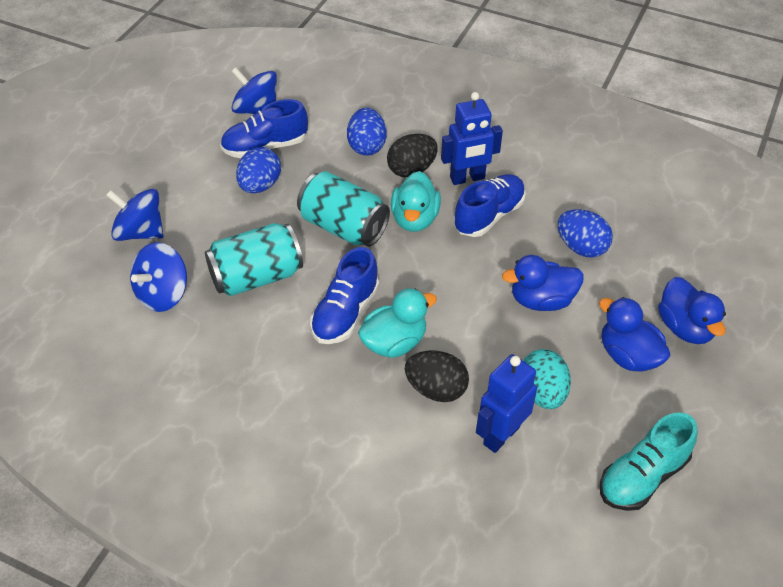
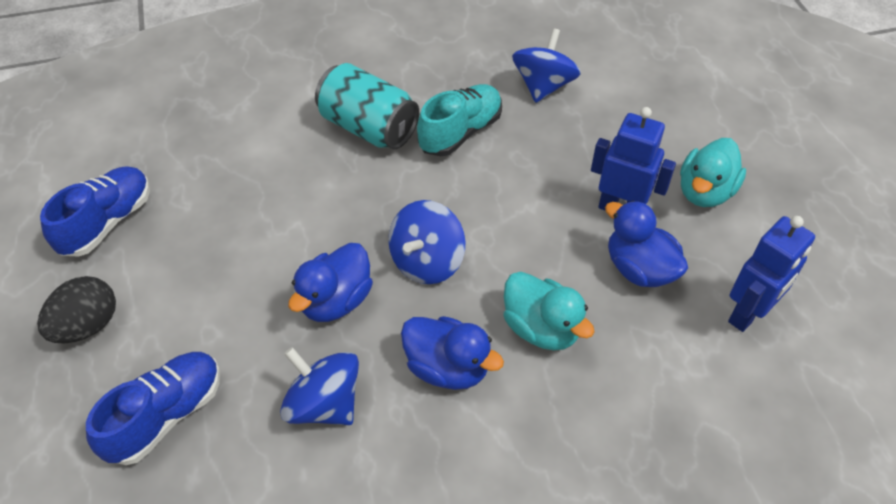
black egg: 2 -> 1
blue egg: 3 -> 0
blue shoe: 3 -> 2
turquoise can: 2 -> 1
turquoise egg: 1 -> 0

